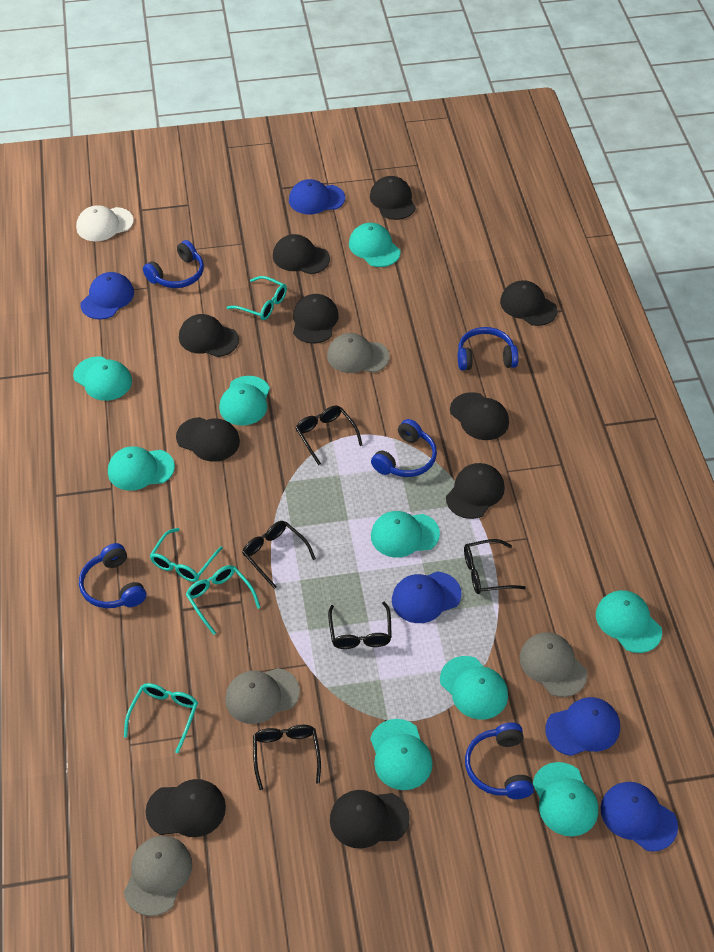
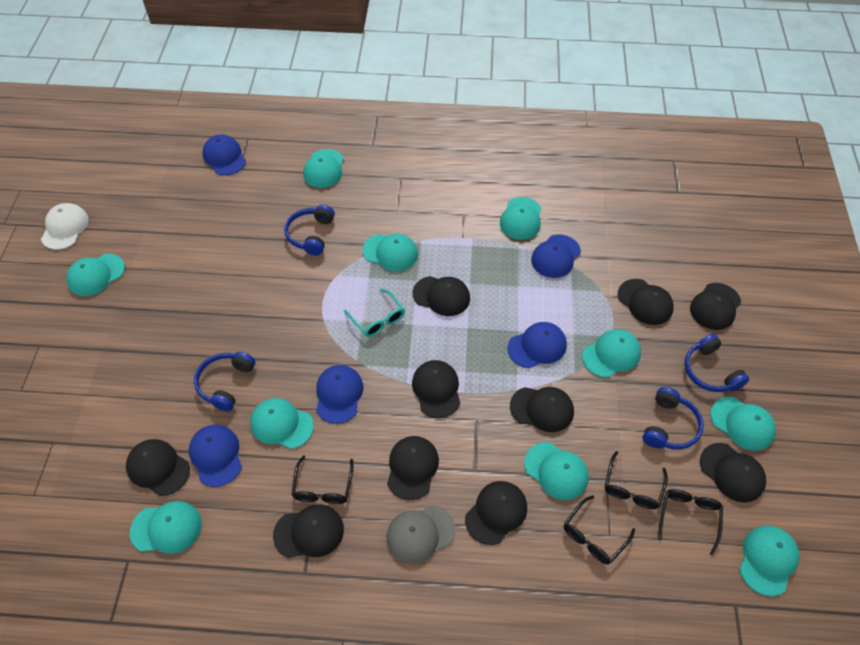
black glasses: 5 -> 4
blue headphones: 5 -> 4
grey cap: 4 -> 1
turquoise cap: 9 -> 10
turquoise glasses: 4 -> 1

